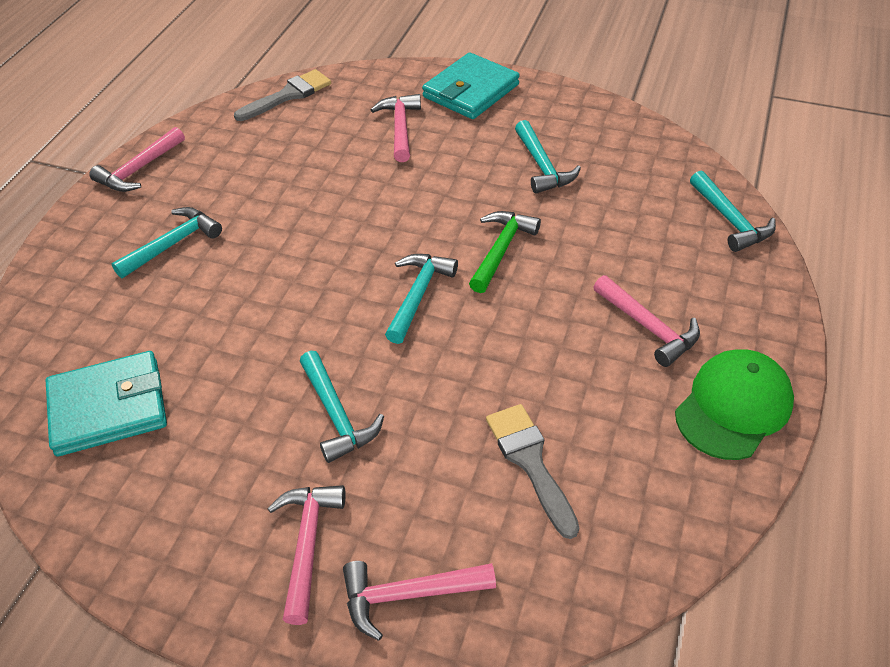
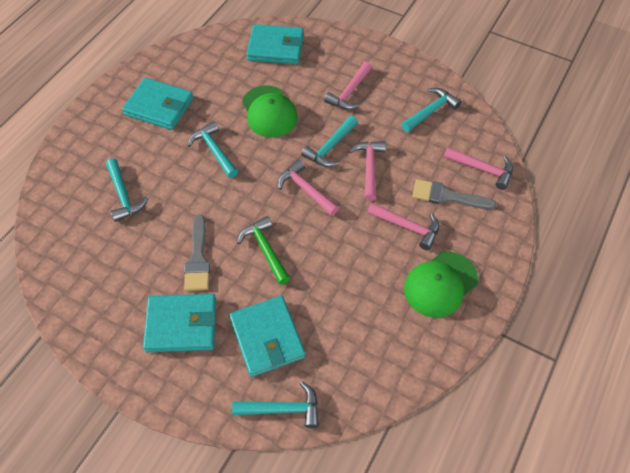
green cap: 1 -> 2
turquoise wallet: 2 -> 4

